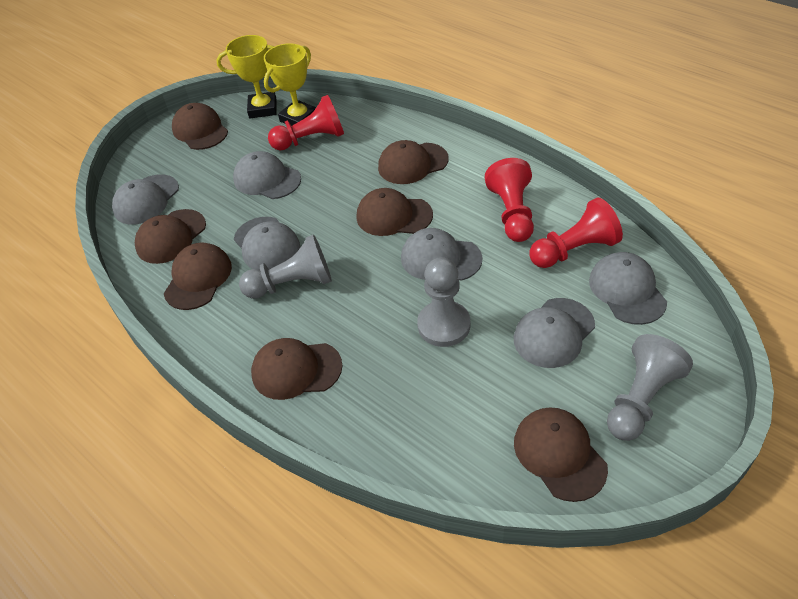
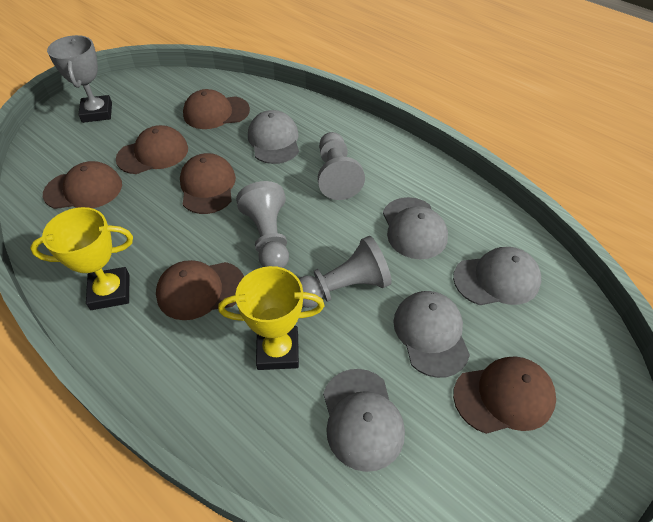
brown cap: 7 -> 6
grey cap: 6 -> 5
grey trophy: 0 -> 1
red pawn: 3 -> 0

